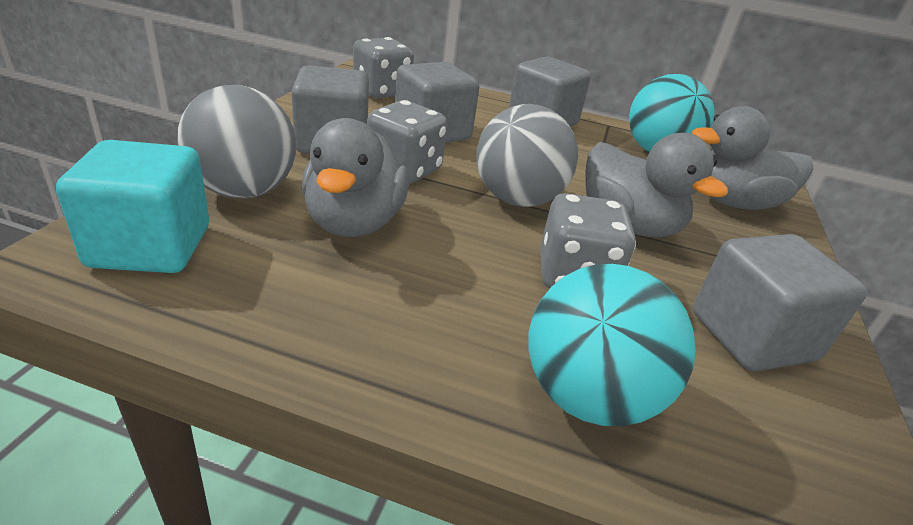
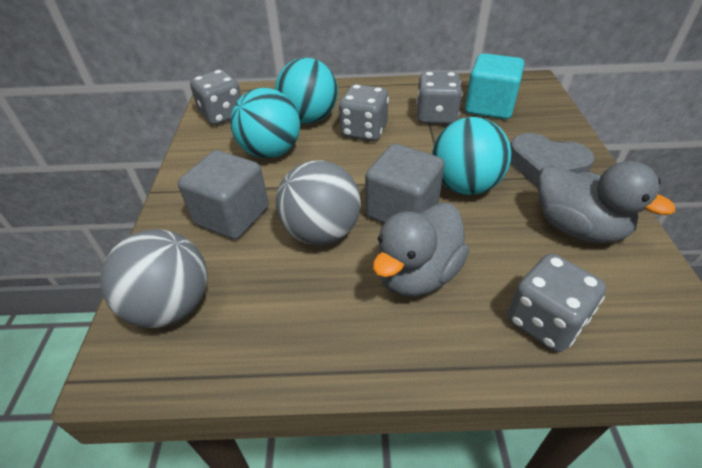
grey cube: 4 -> 2
grey dice: 3 -> 4
grey duck: 3 -> 2
grey heart: 0 -> 1
turquoise ball: 2 -> 3

